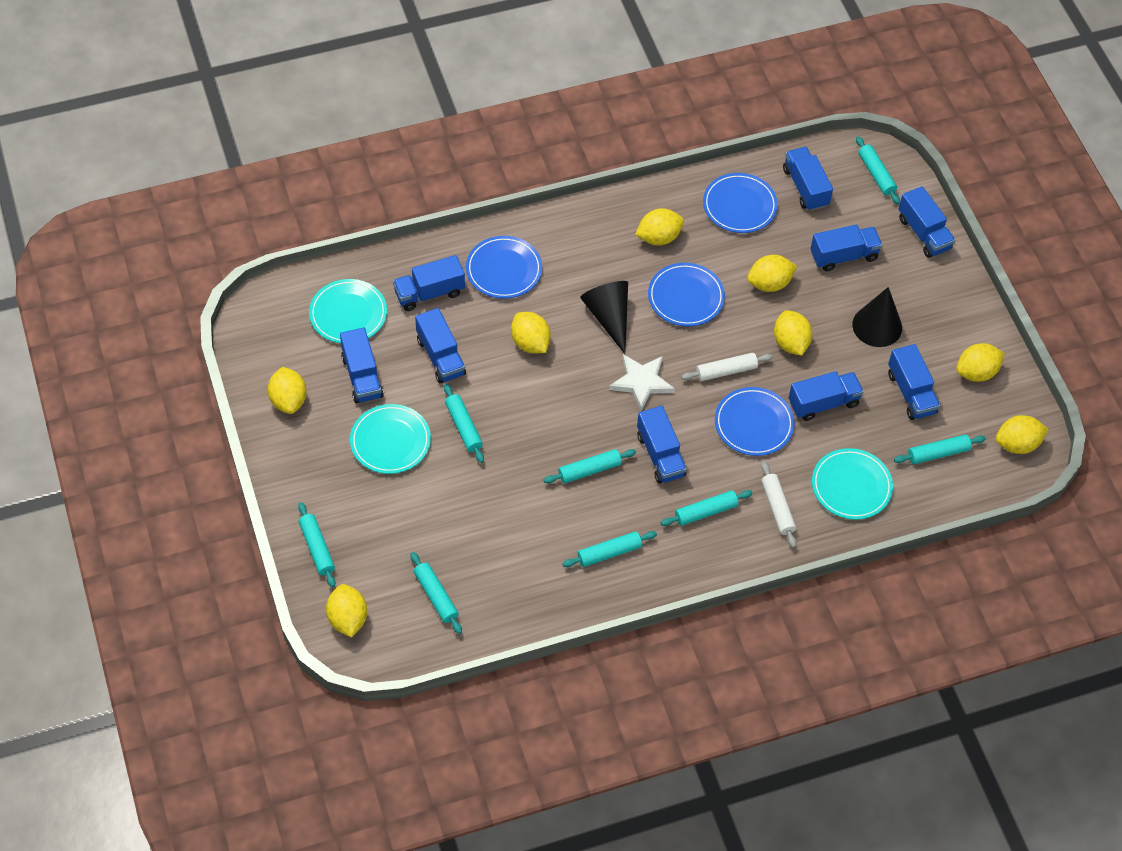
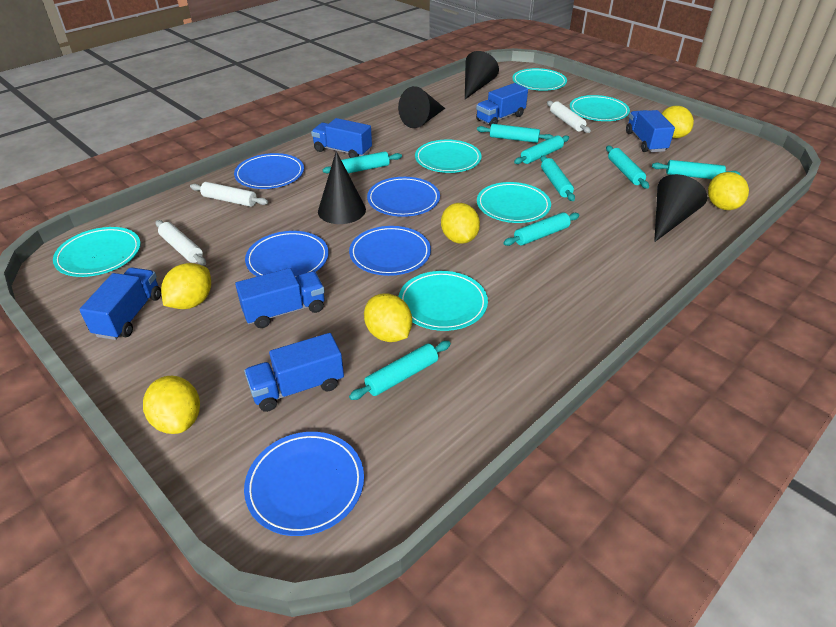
black cone: 2 -> 4
blue plate: 4 -> 5
blue truck: 9 -> 6
turquoise plate: 3 -> 6
white rolling pin: 2 -> 3
white star: 1 -> 0
yellow lemon: 8 -> 6

